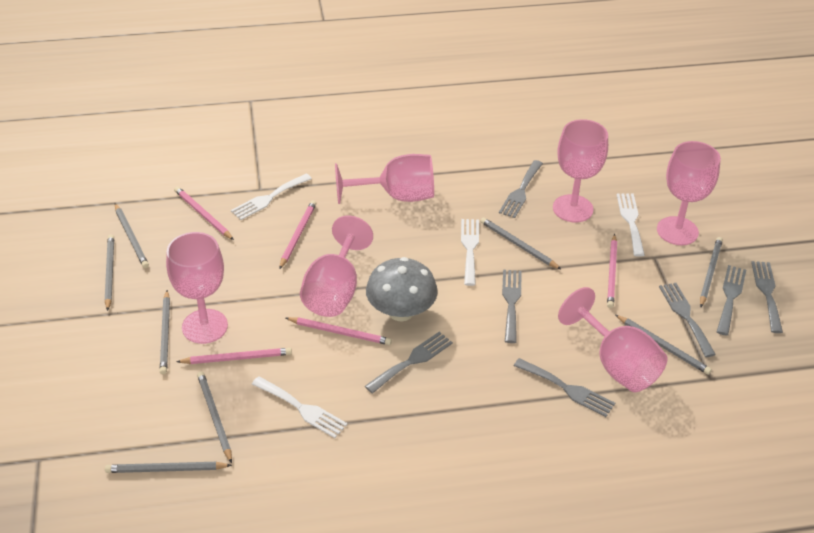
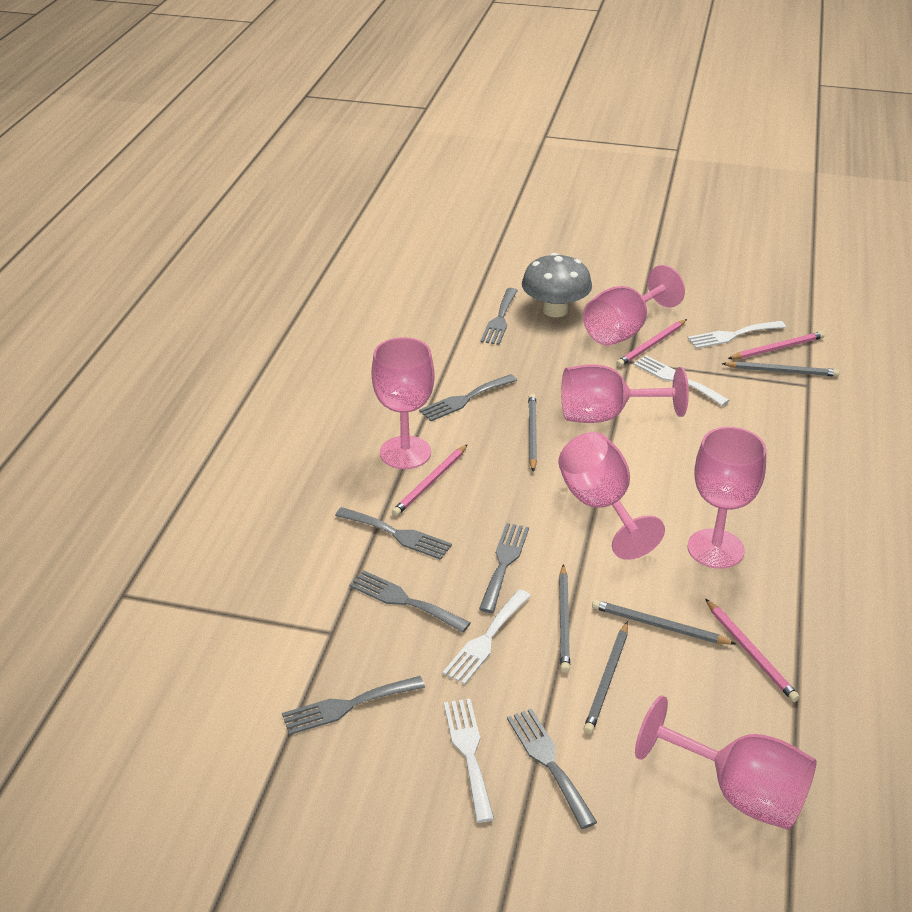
grey pencil: 8 -> 5
pink pencil: 5 -> 4

